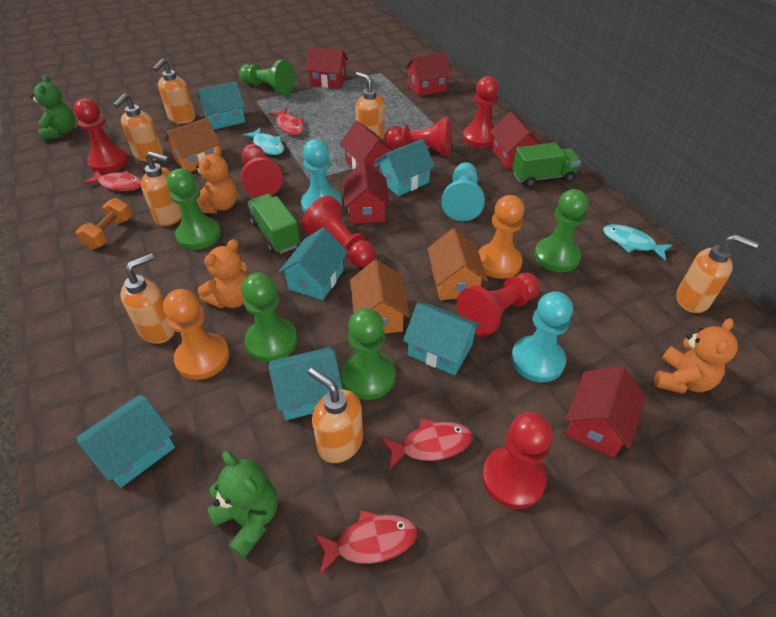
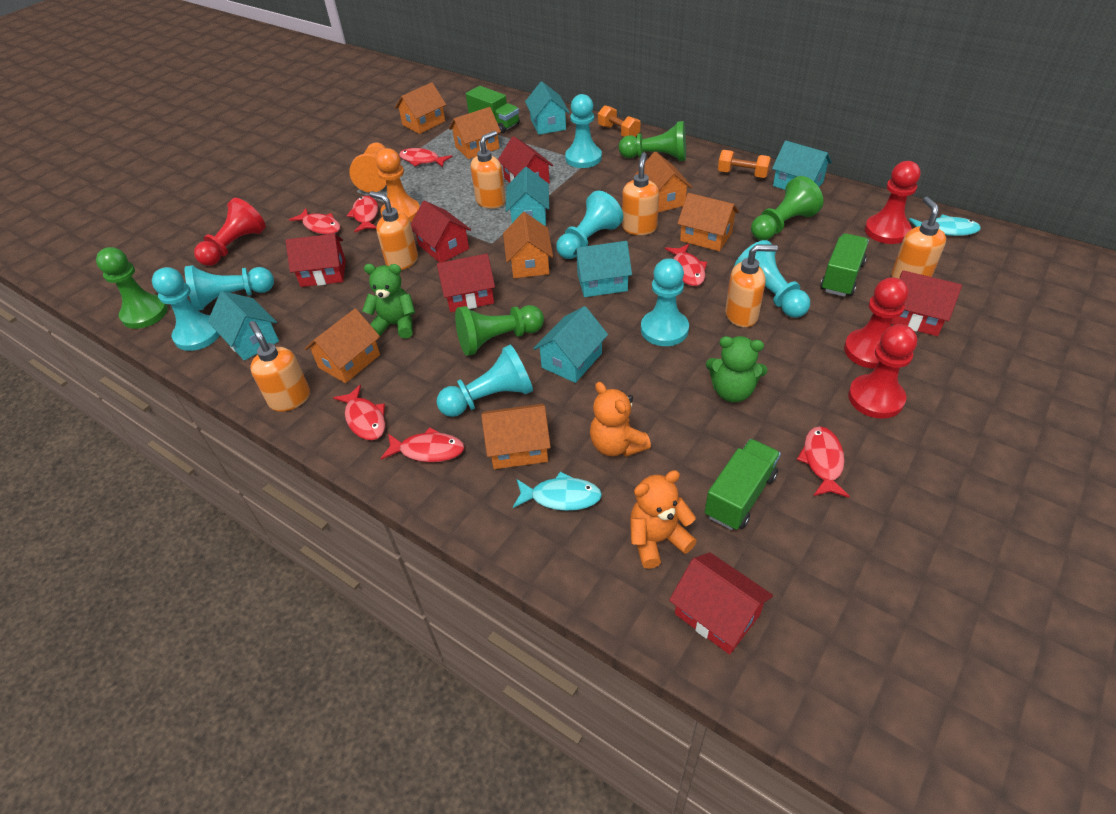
green pawn: 5 -> 4
green truck: 2 -> 3
orange dumbbell: 1 -> 2
orange house: 3 -> 7
orange soap dispenser: 7 -> 6
orange teddy bear: 3 -> 2
red fish: 4 -> 7
red pawn: 7 -> 4
turquoise pawn: 3 -> 7

